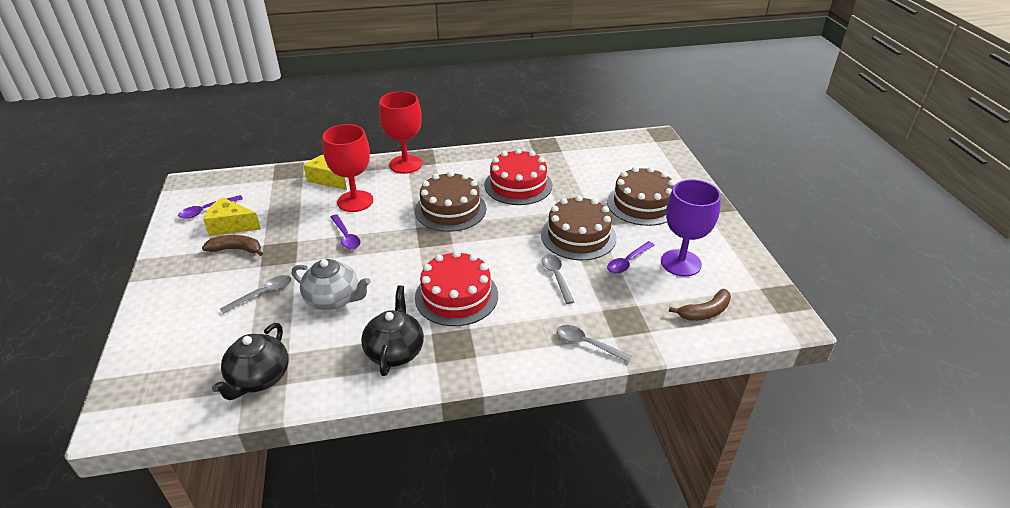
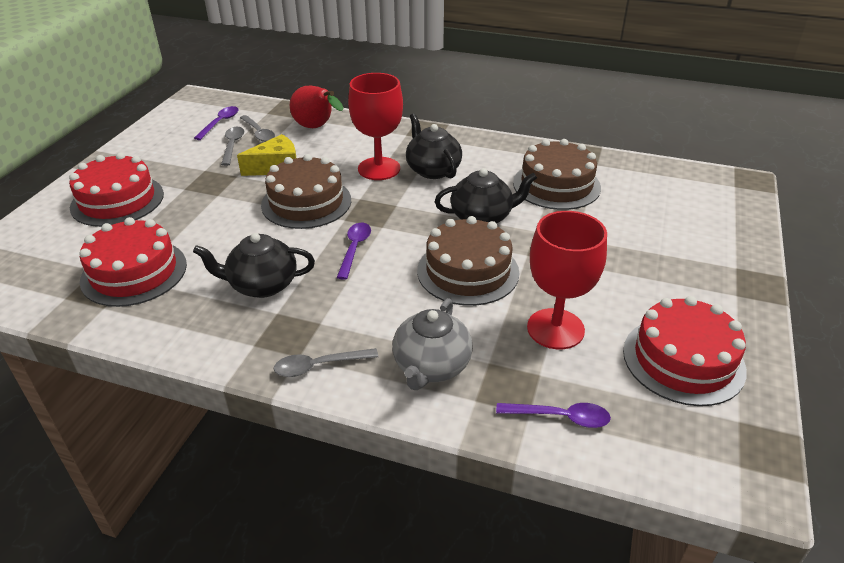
black teapot: 2 -> 3
brown banana: 2 -> 0
purple goblet: 1 -> 0
red cake: 2 -> 3
red pear: 0 -> 1
yellow cheese: 2 -> 1

